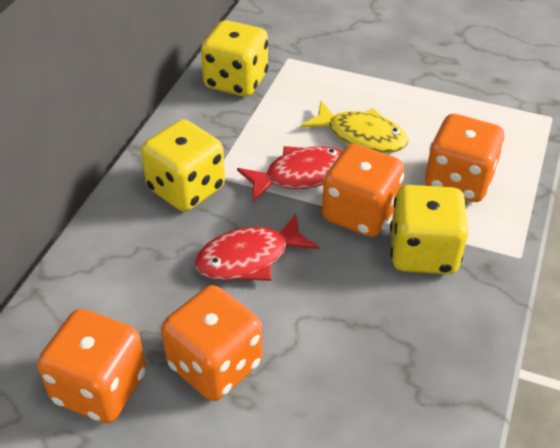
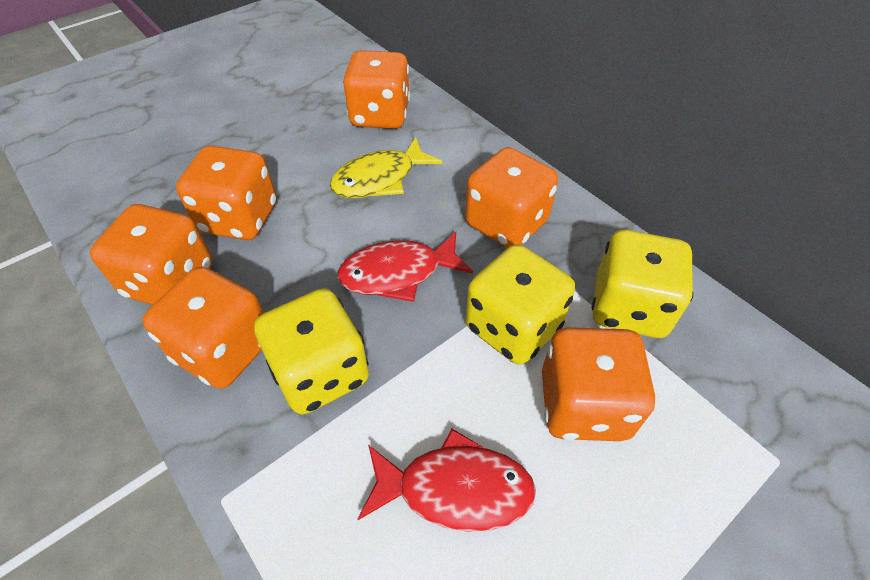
orange dice: 4 -> 6

